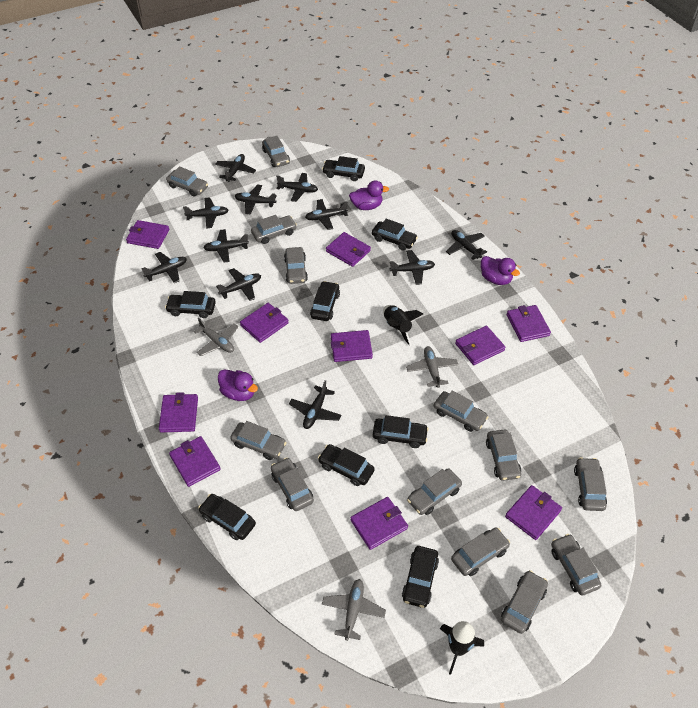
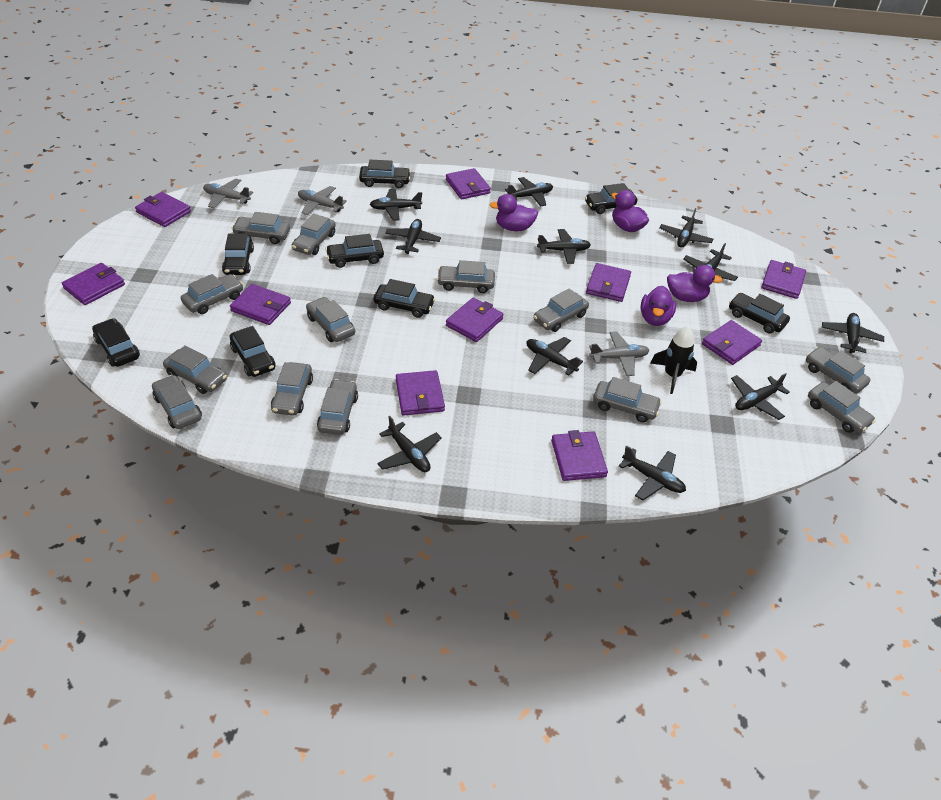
black rocket: 2 -> 1
purple duck: 3 -> 4

